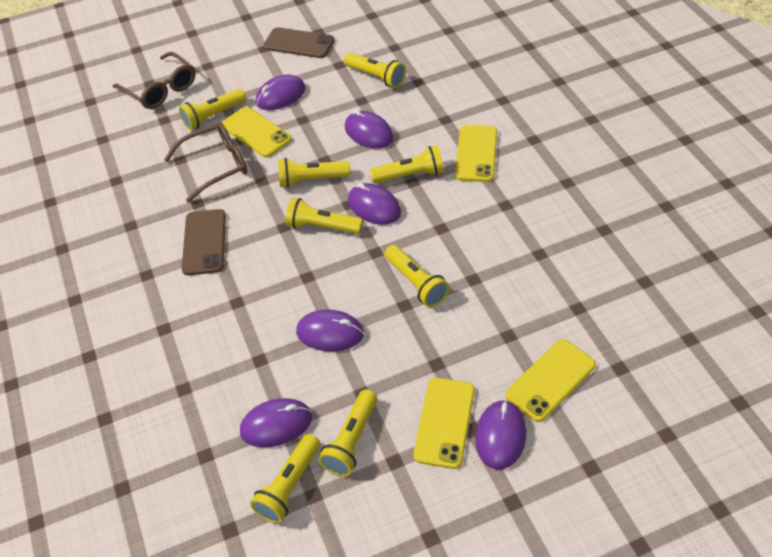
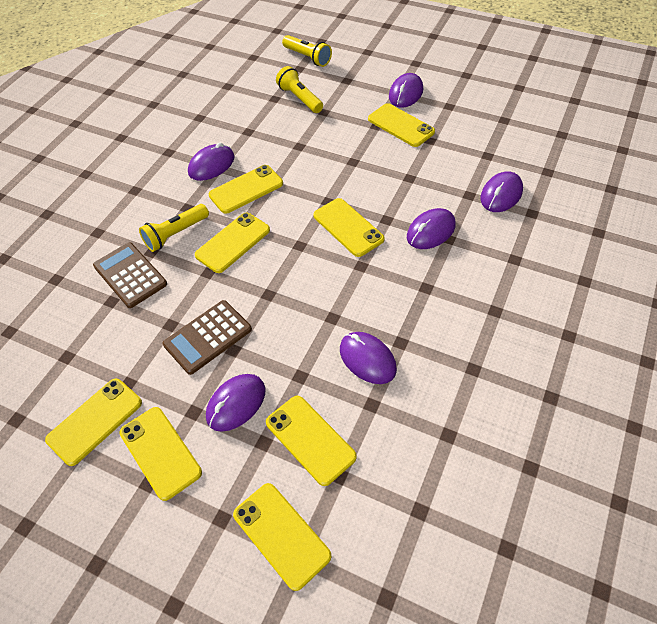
brown calculator: 0 -> 2
brown glasses: 2 -> 0
brown phone: 2 -> 0
yellow flashlight: 8 -> 3
yellow phone: 4 -> 8

